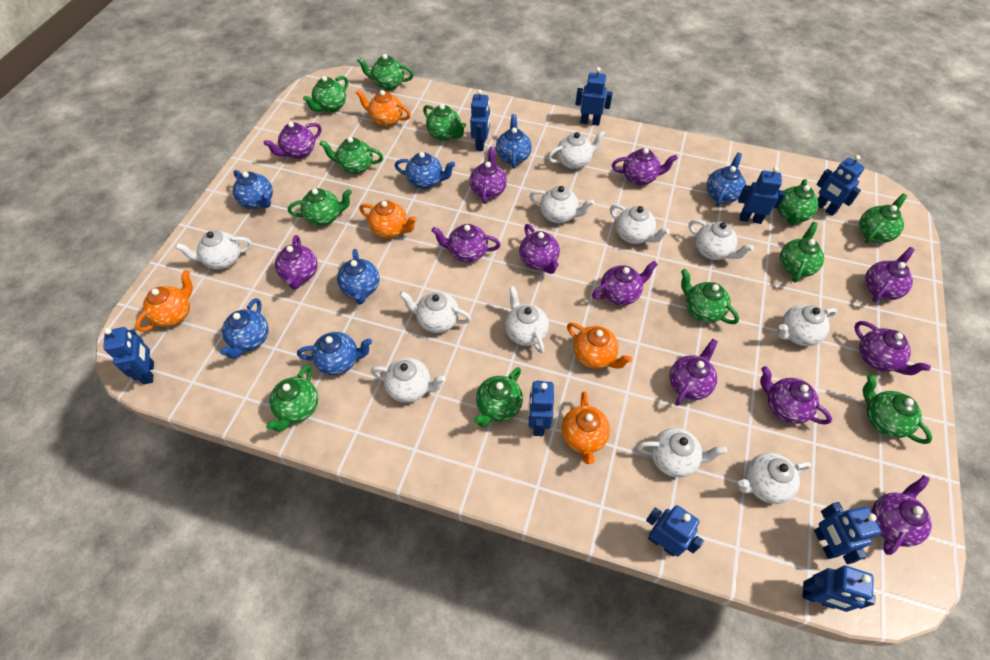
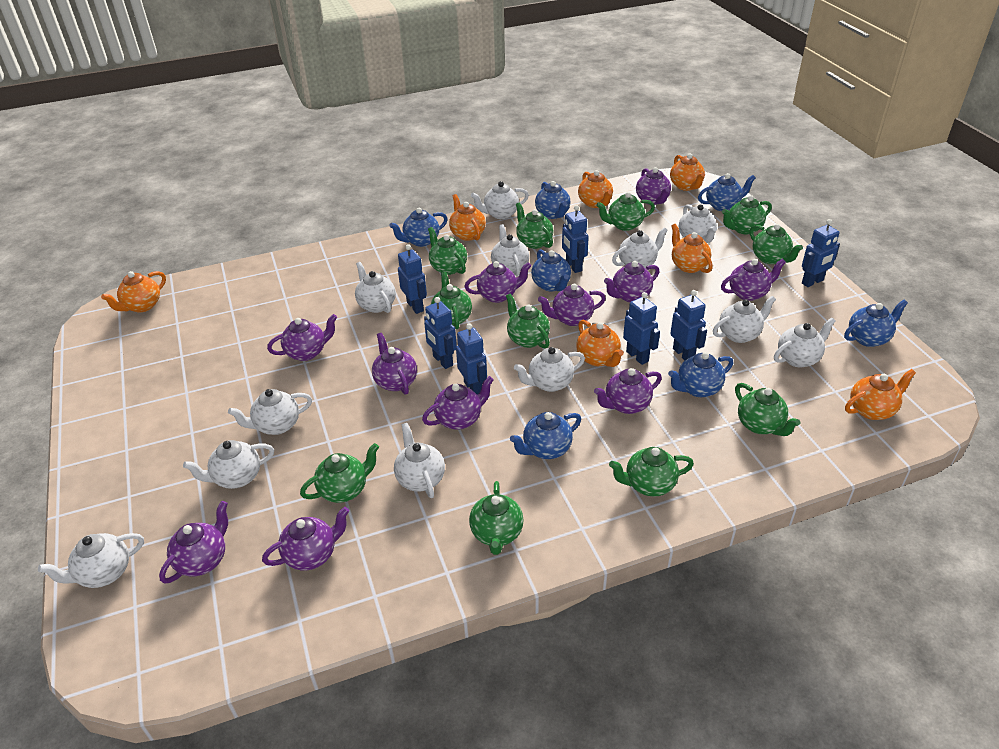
blue robot: 9 -> 7
green teapot: 12 -> 11
orange teapot: 5 -> 7
purple teapot: 12 -> 11
white teapot: 11 -> 12

